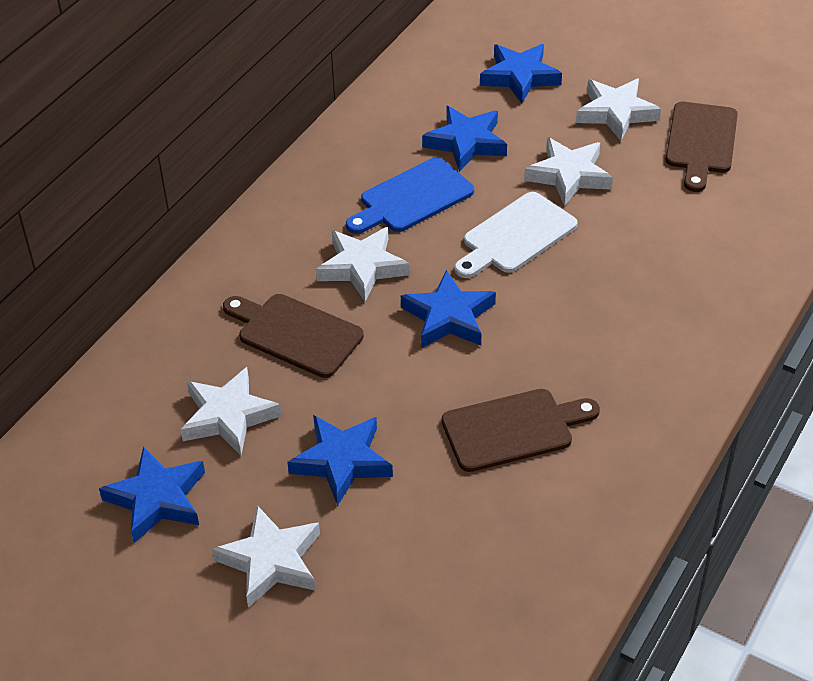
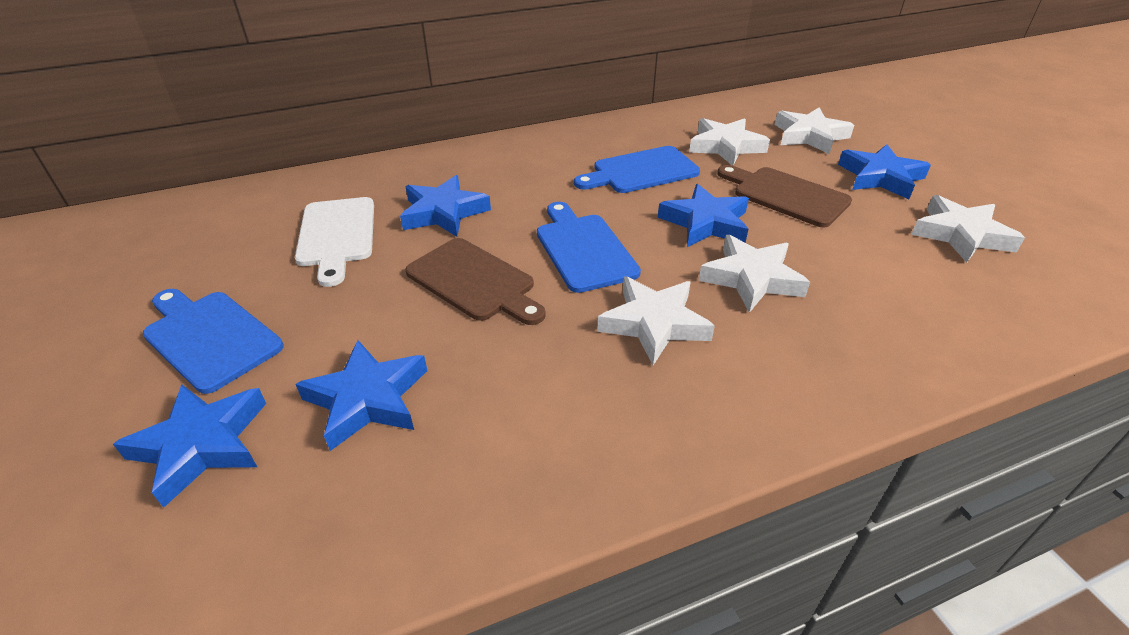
blue cutting board: 1 -> 3
brown cutting board: 3 -> 2

